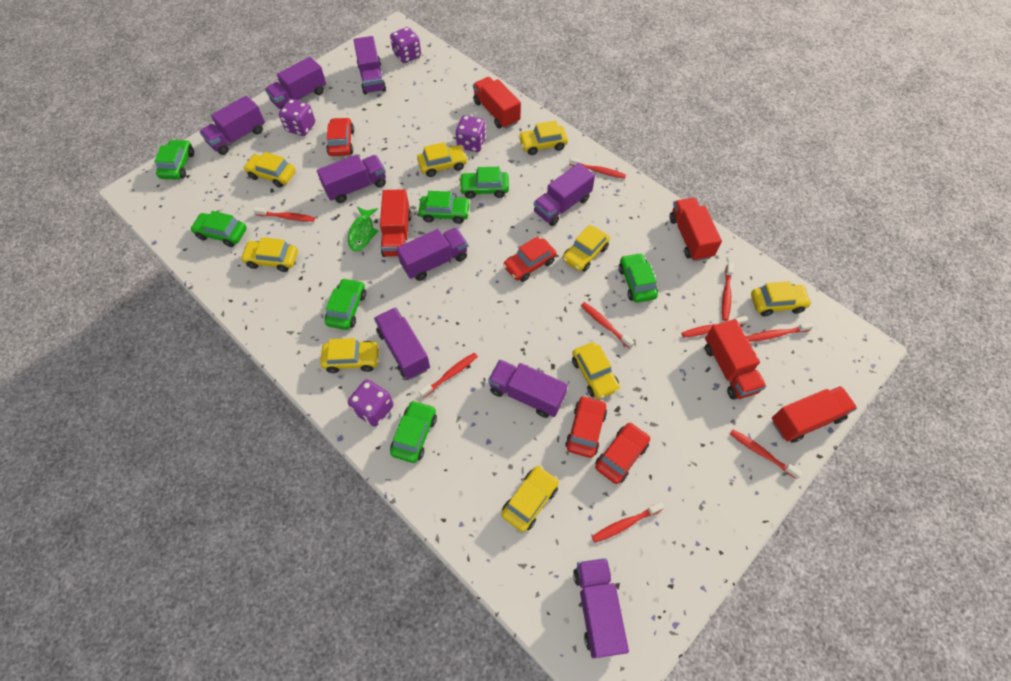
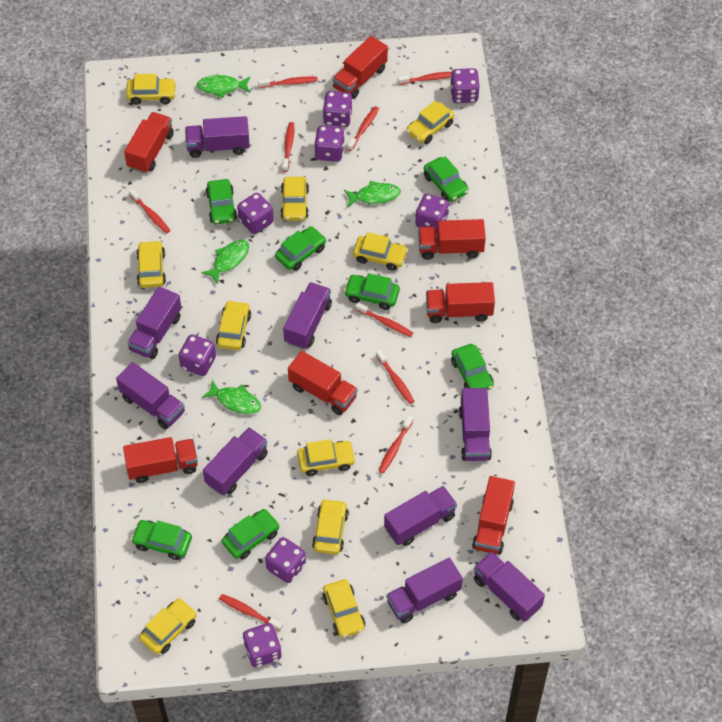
green fish: 1 -> 4
purple dice: 4 -> 8
red car: 4 -> 0
red truck: 5 -> 7
yellow car: 9 -> 10

